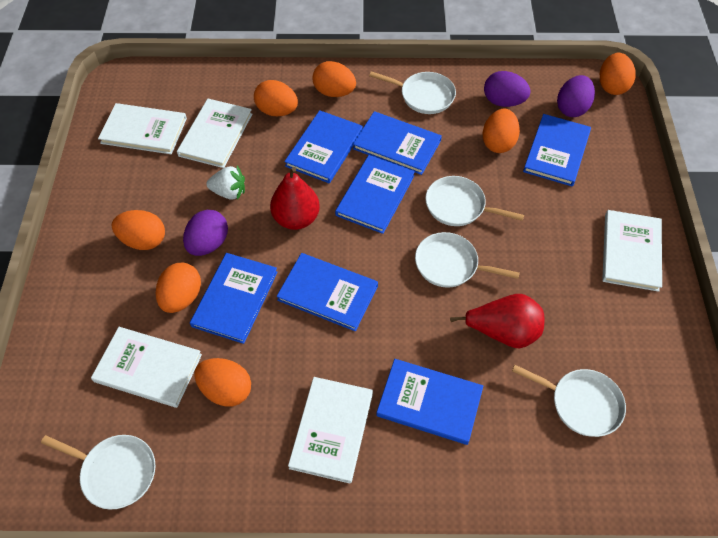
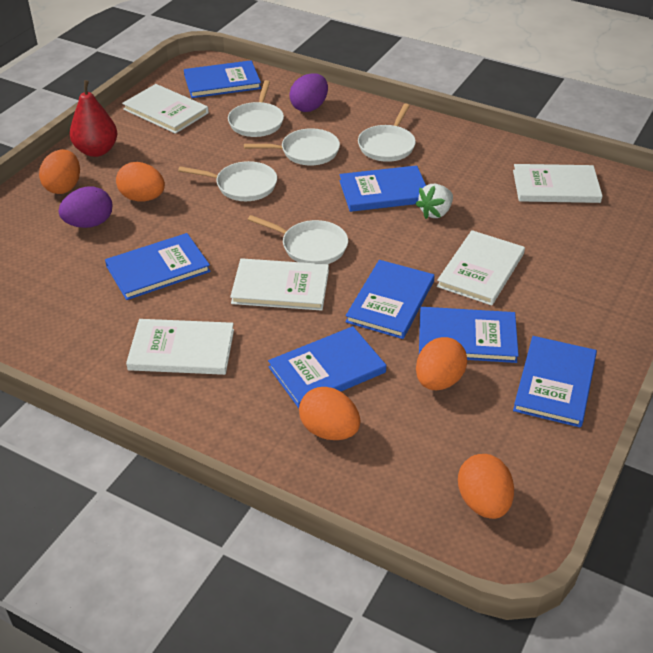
orange egg: 7 -> 5
purple egg: 3 -> 2
red pear: 2 -> 1

